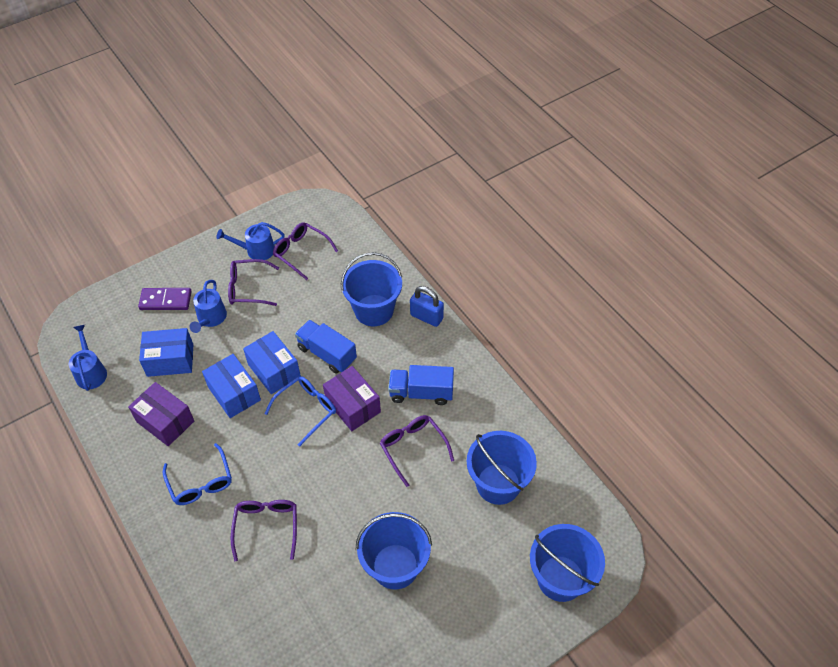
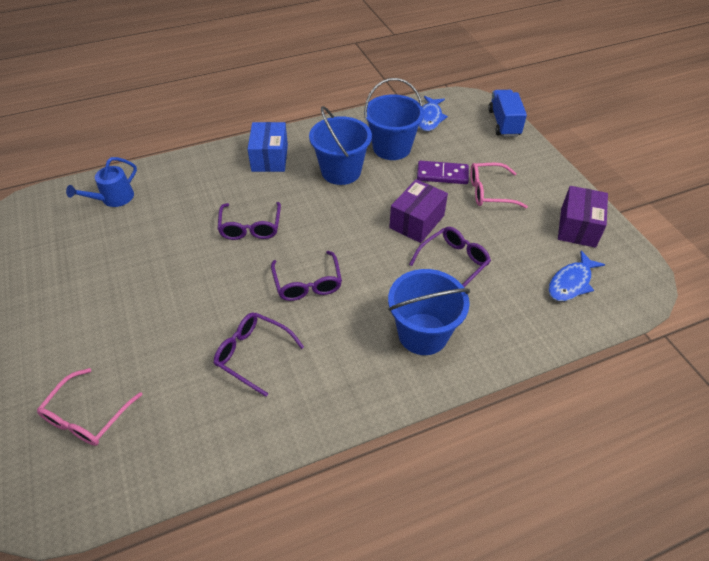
blue box: 3 -> 1
blue bucket: 4 -> 3
blue fish: 0 -> 2
blue glasses: 2 -> 0
blue padlock: 1 -> 0
blue truck: 2 -> 1
blue watering can: 3 -> 1
pink glasses: 0 -> 2

